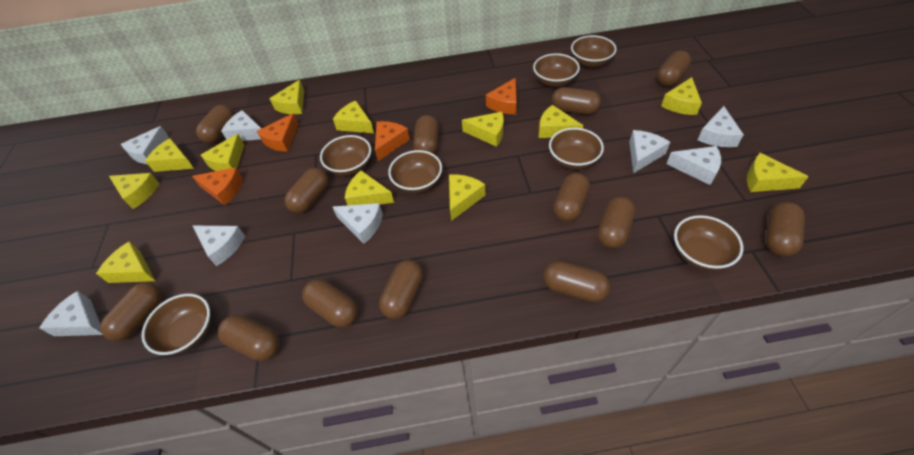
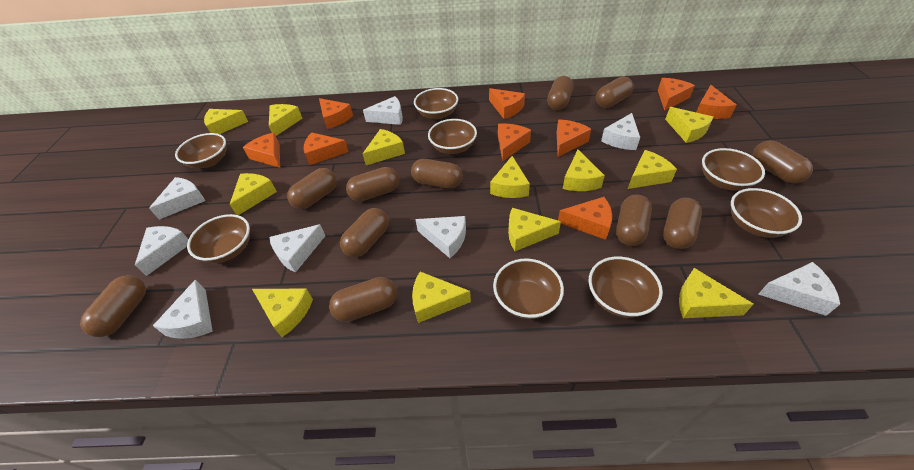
brown bowl: 7 -> 8
brown capsule: 13 -> 11
orange cheese: 4 -> 9

